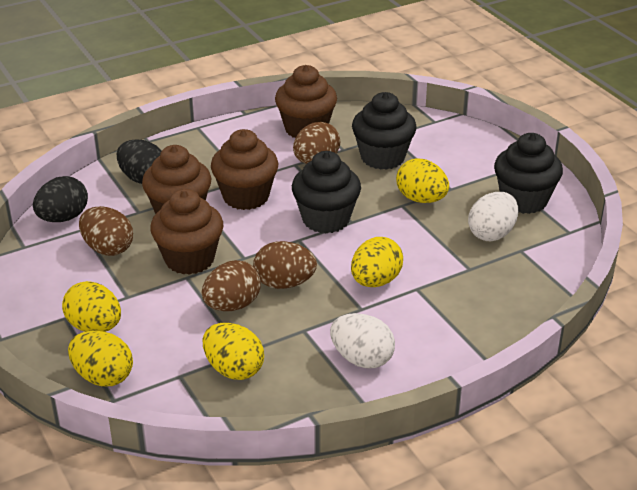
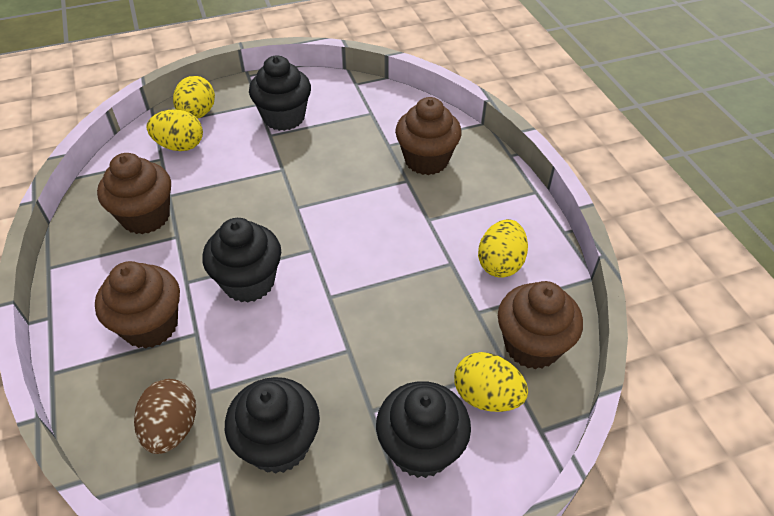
black cupcake: 3 -> 4
black egg: 2 -> 0
brown egg: 4 -> 1
white egg: 2 -> 0
yellow egg: 5 -> 4

